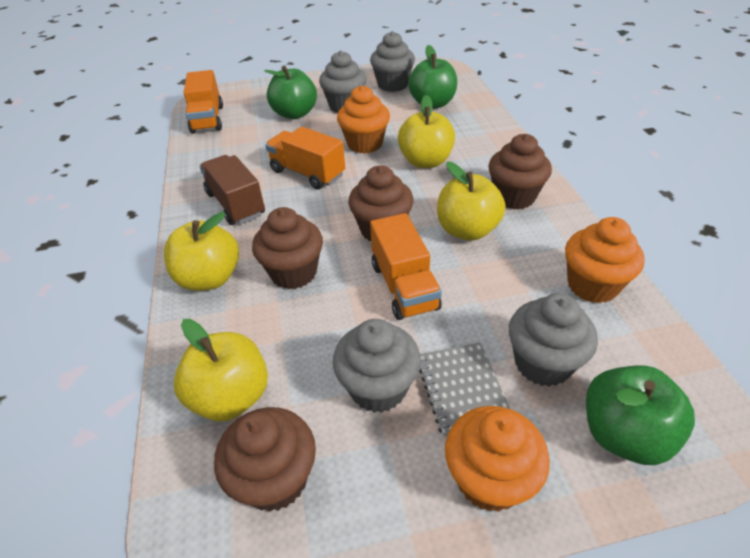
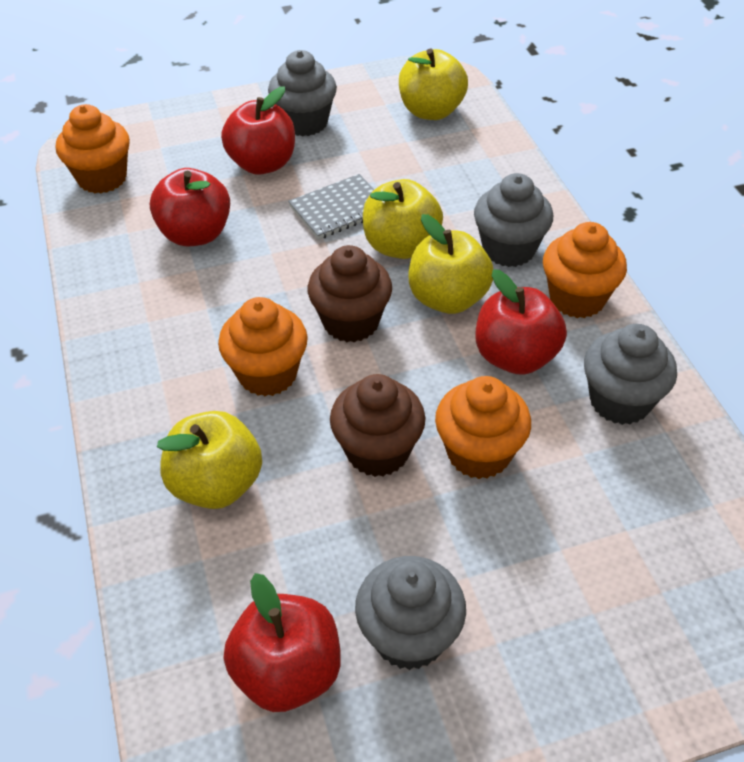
brown cupcake: 4 -> 2
brown truck: 1 -> 0
green apple: 3 -> 0
orange cupcake: 3 -> 4
orange truck: 3 -> 0
red apple: 0 -> 4

